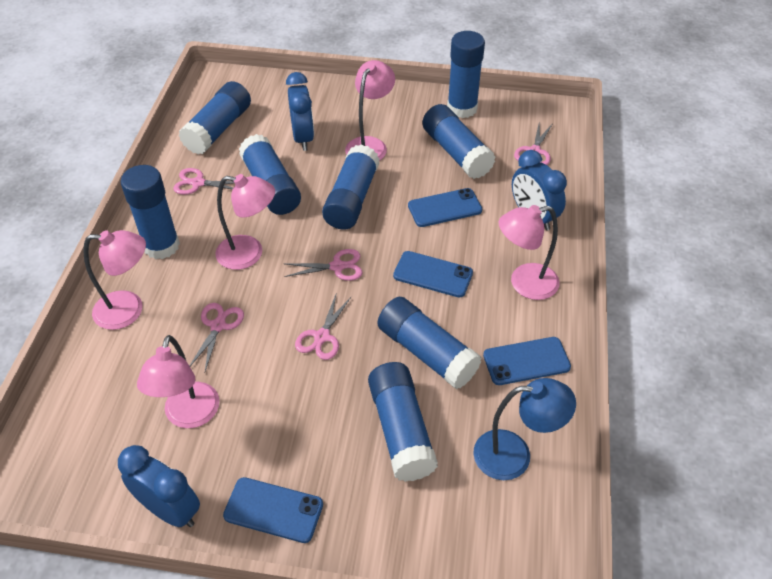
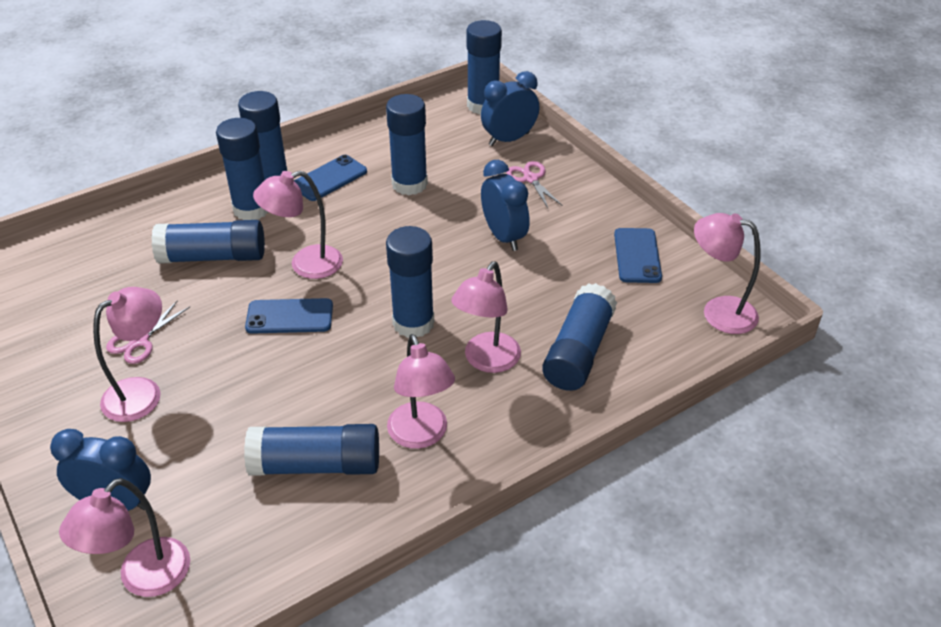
blue lamp: 1 -> 0
blue phone: 4 -> 3
pink lamp: 5 -> 6
pink scissors: 5 -> 2

